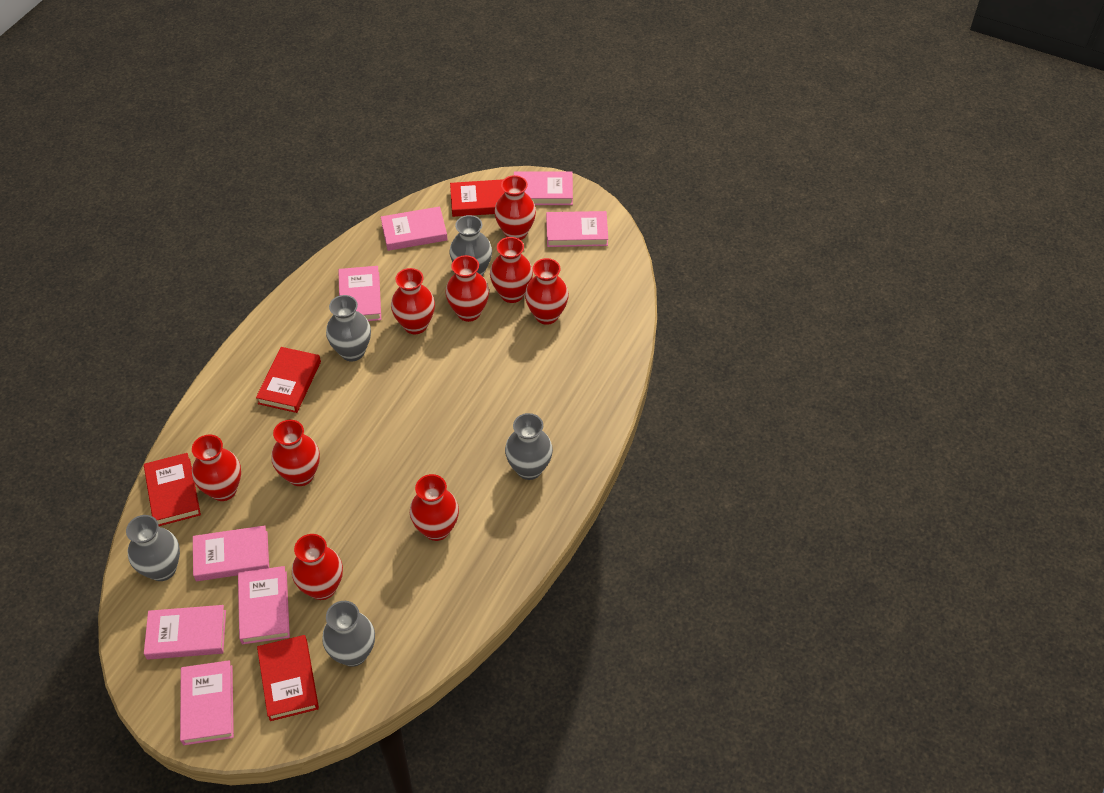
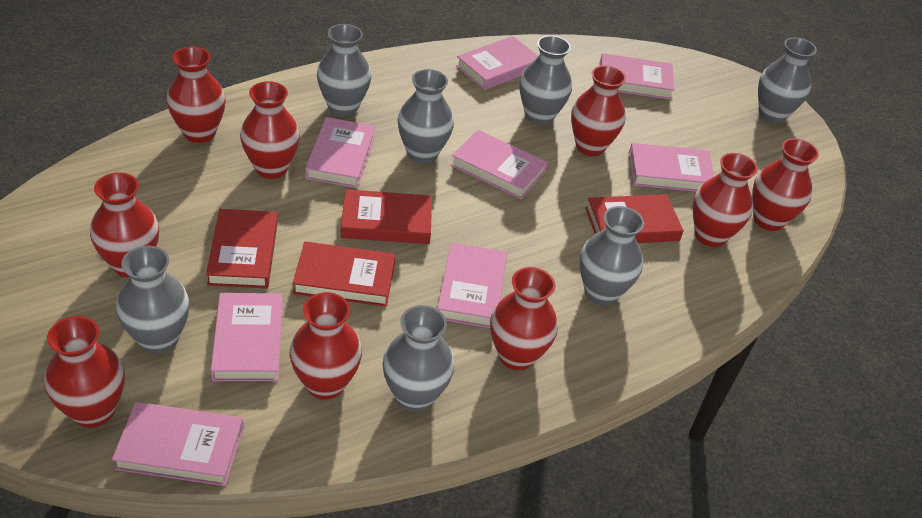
grey vase: 5 -> 7

